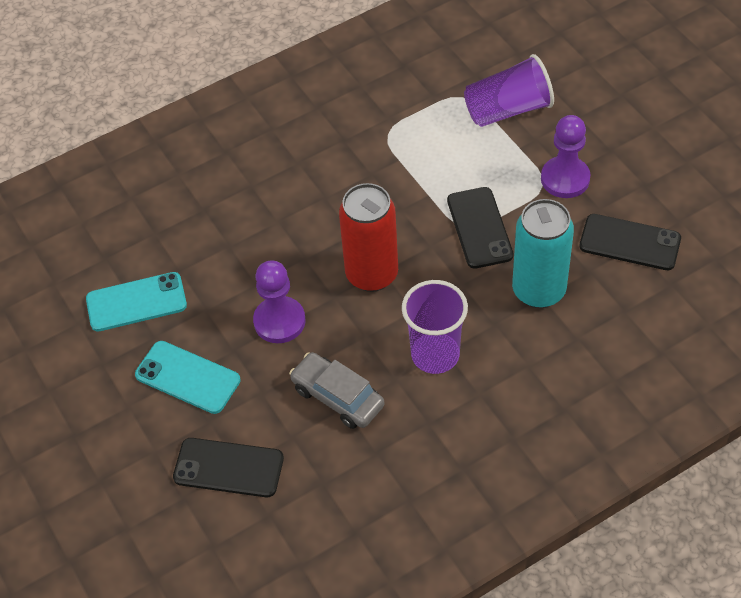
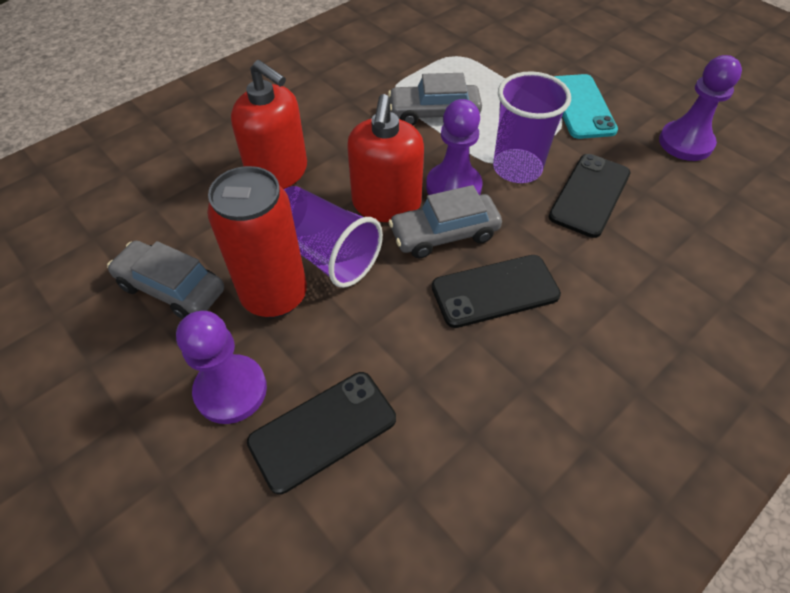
grey car: 1 -> 3
purple pawn: 2 -> 3
red soap dispenser: 0 -> 2
turquoise can: 1 -> 0
turquoise phone: 2 -> 1

